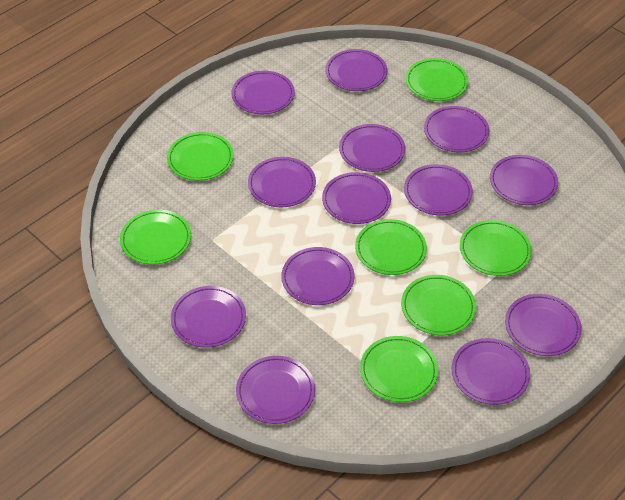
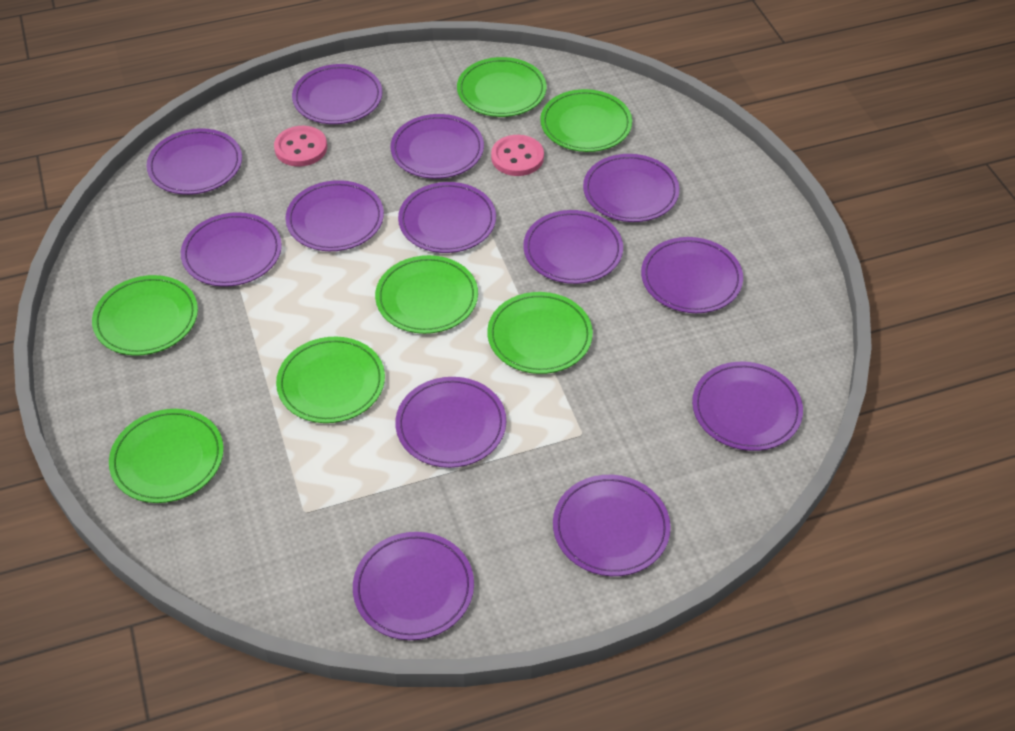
pink button: 0 -> 2

